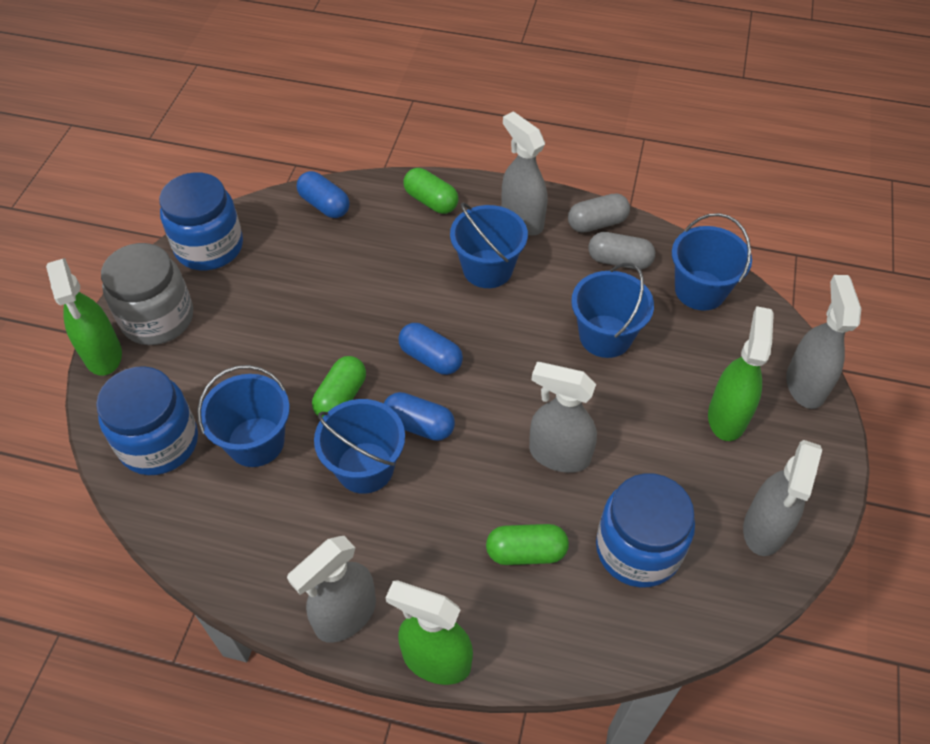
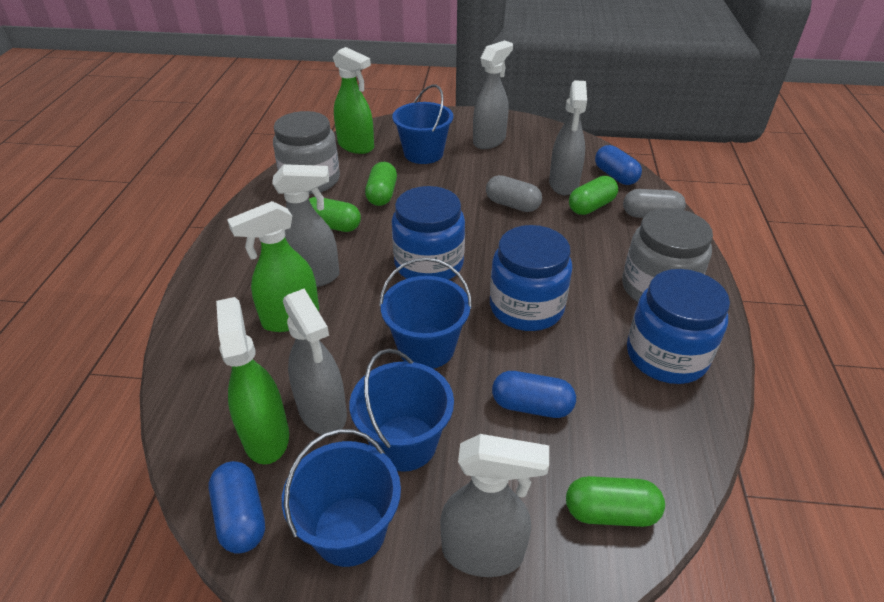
blue bucket: 5 -> 4
green capsule: 3 -> 4
grey jar: 1 -> 2

